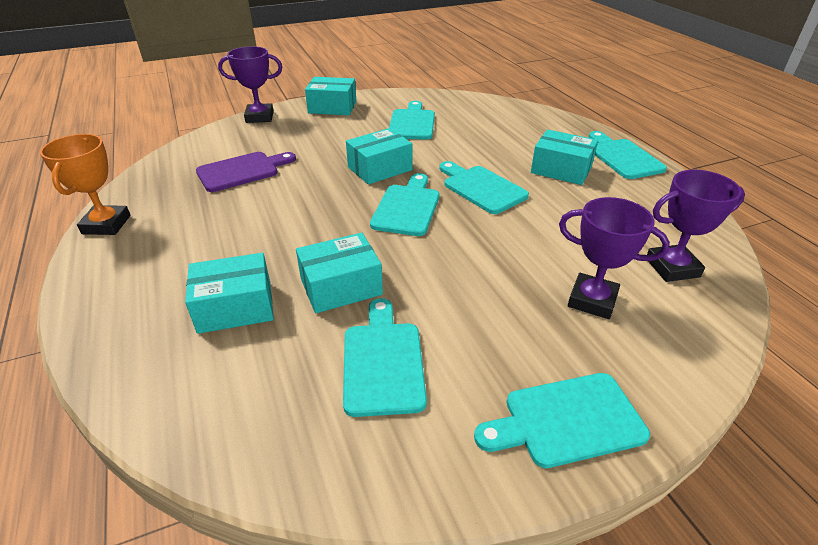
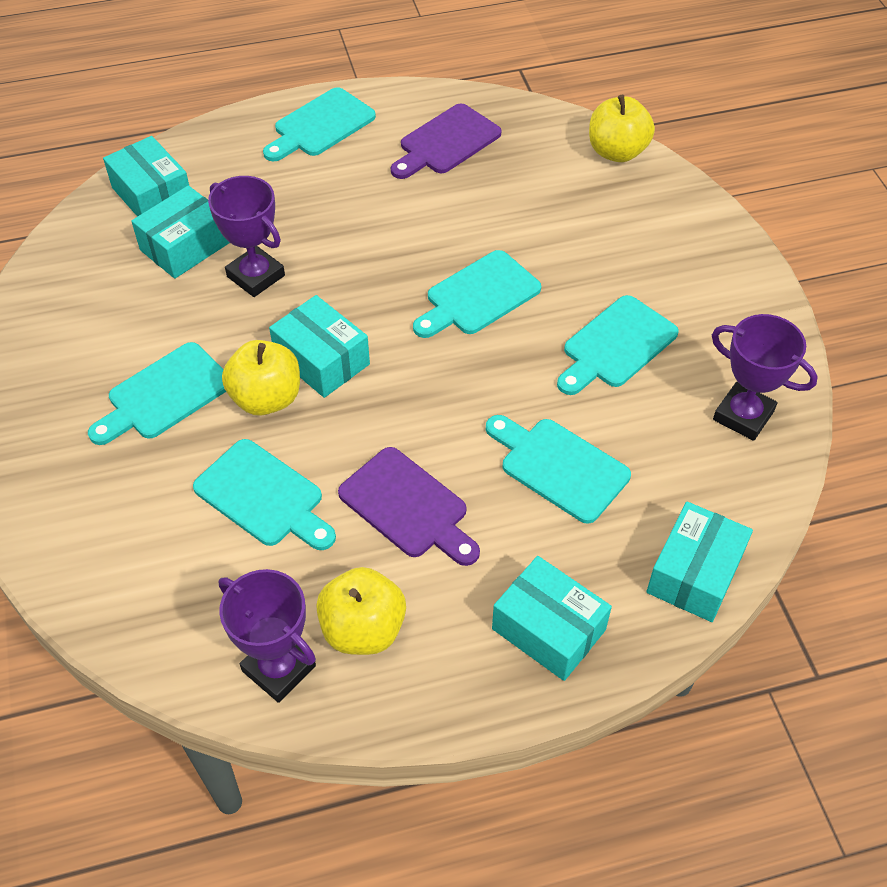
orange trophy: 1 -> 0
purple cutting board: 1 -> 2
yellow apple: 0 -> 3

